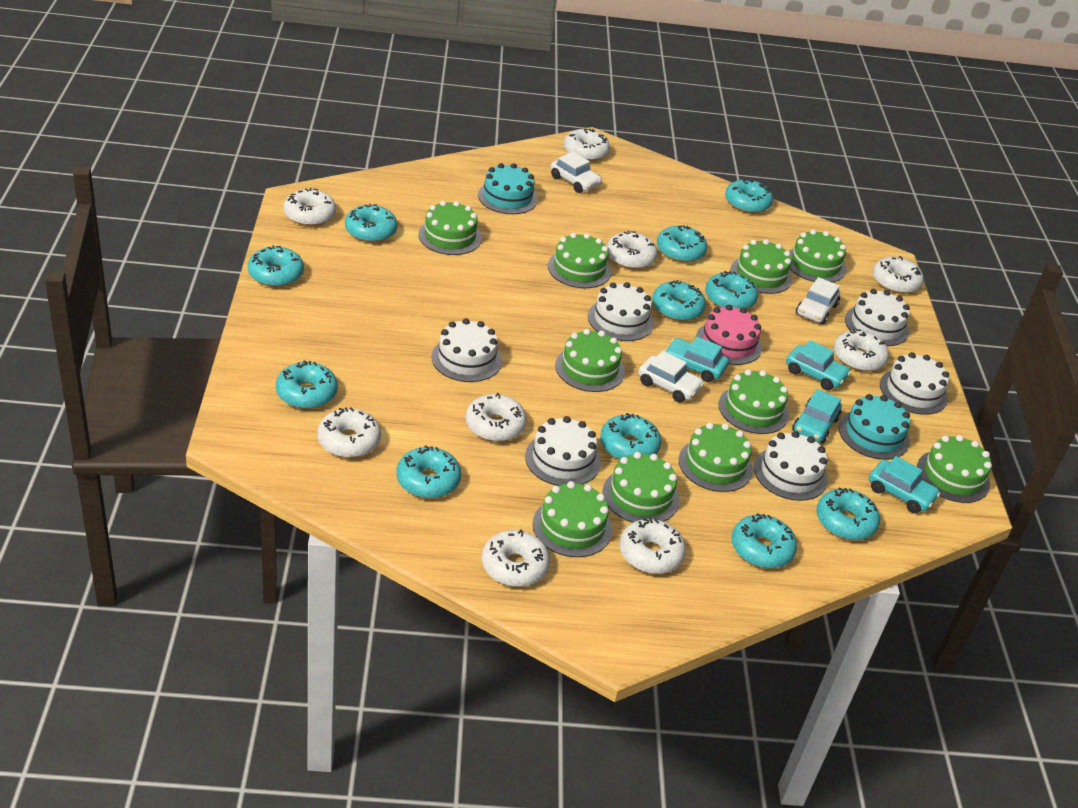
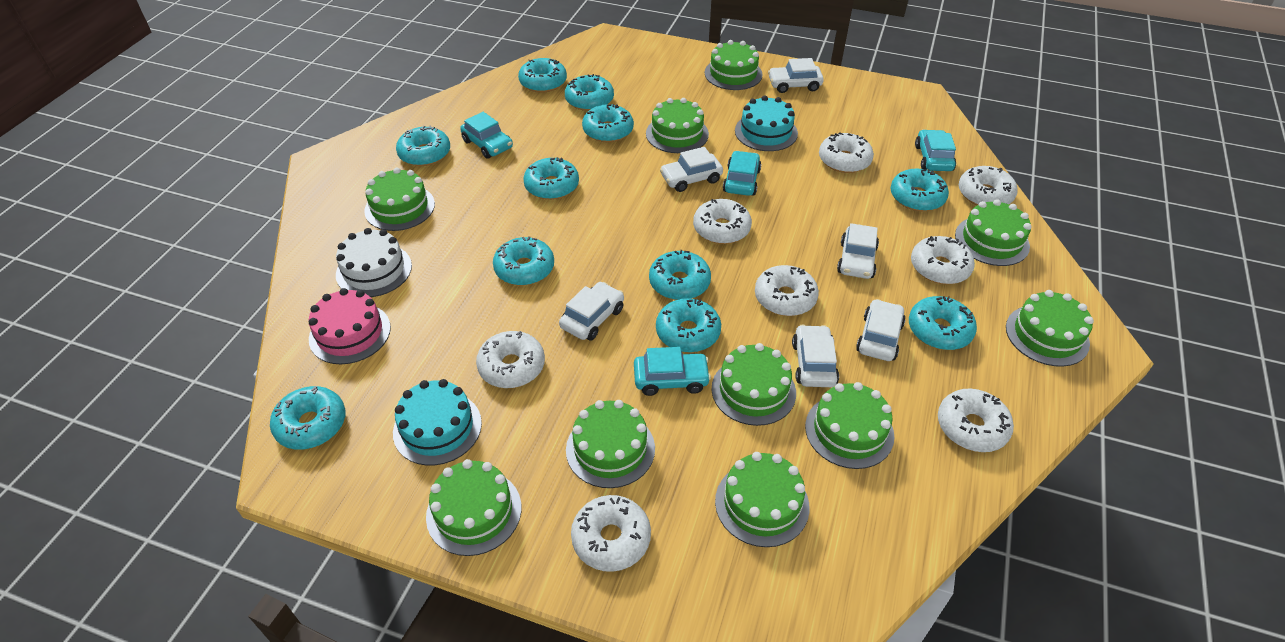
white cake: 6 -> 1
white car: 3 -> 6
white donut: 9 -> 8

